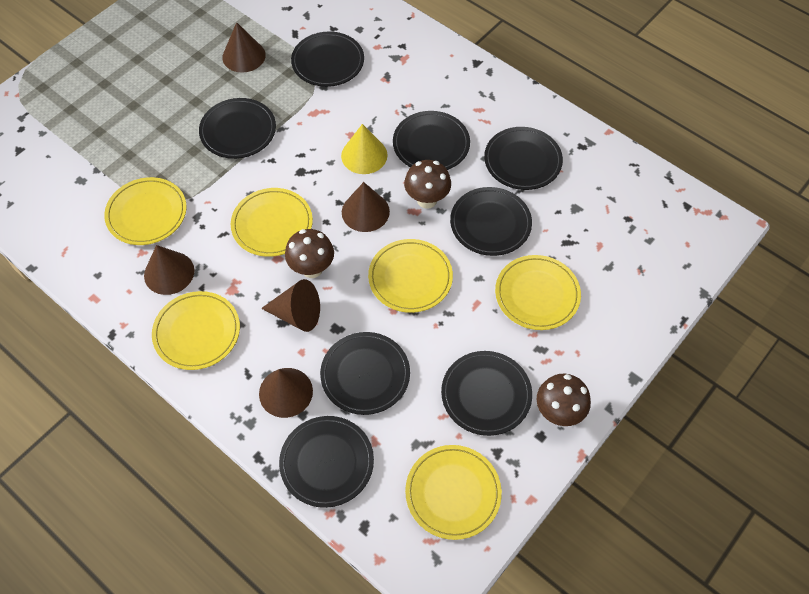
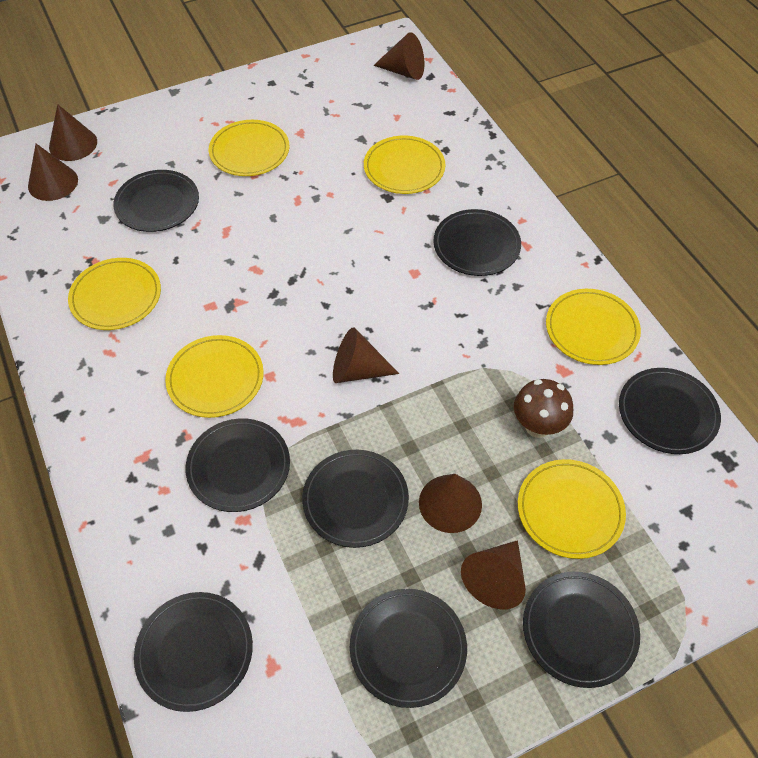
brown cone: 5 -> 6
brown mushroom: 3 -> 1
yellow cone: 1 -> 0

